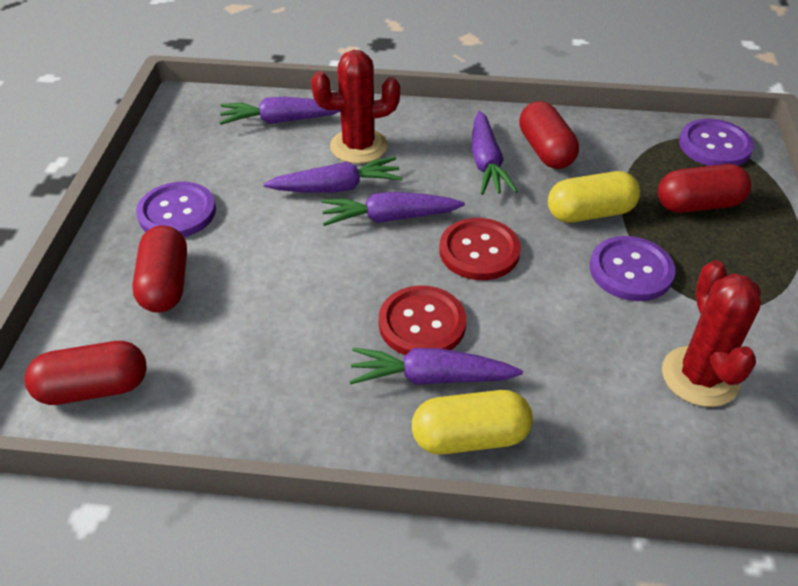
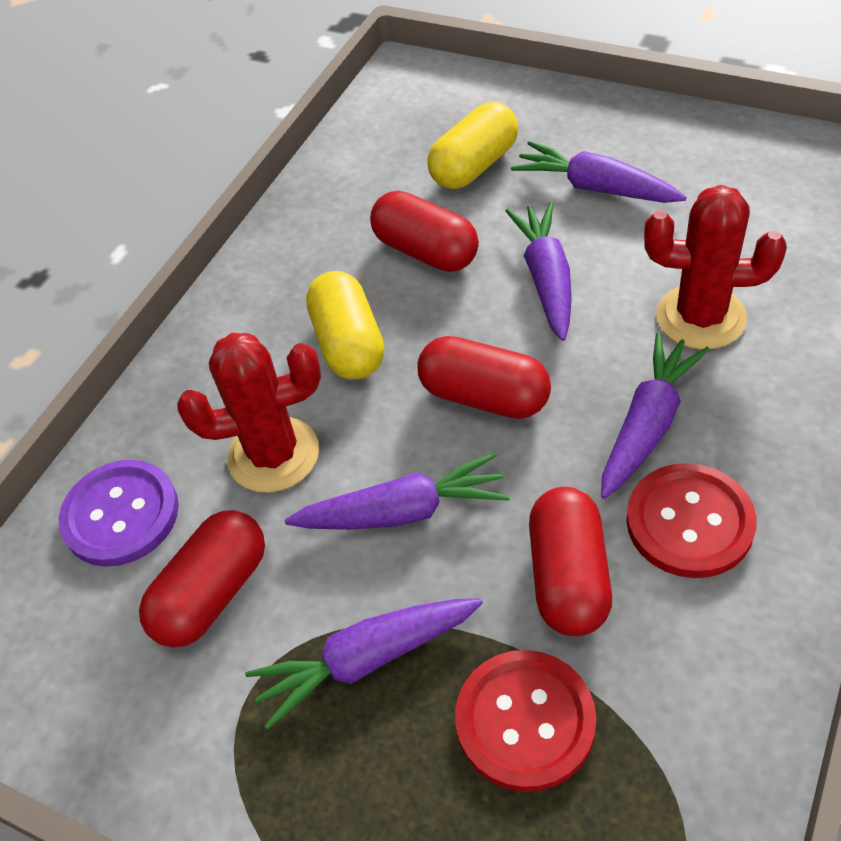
purple button: 3 -> 1

